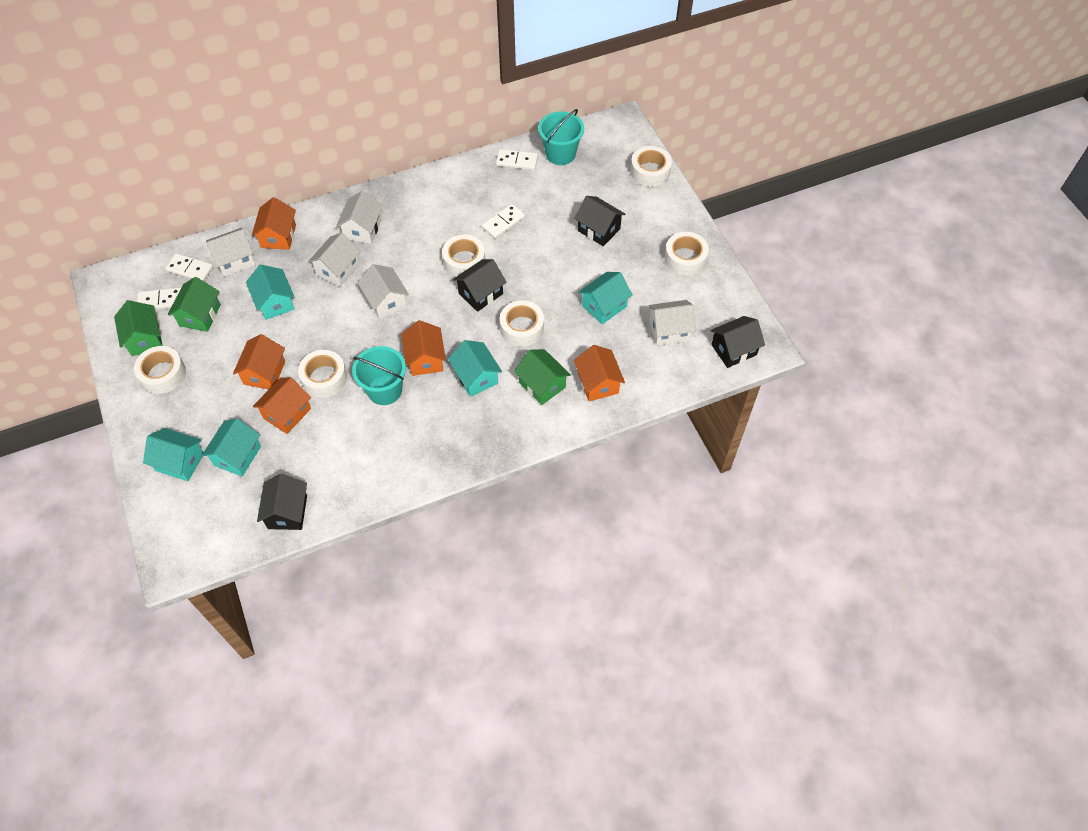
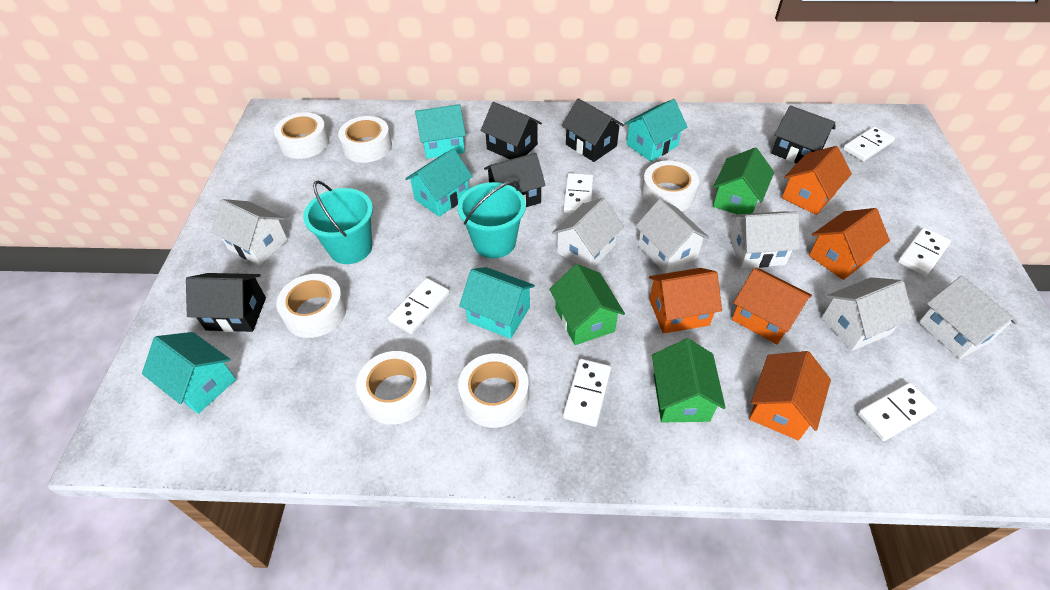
black house: 4 -> 5
white domino: 4 -> 6
white house: 5 -> 6

